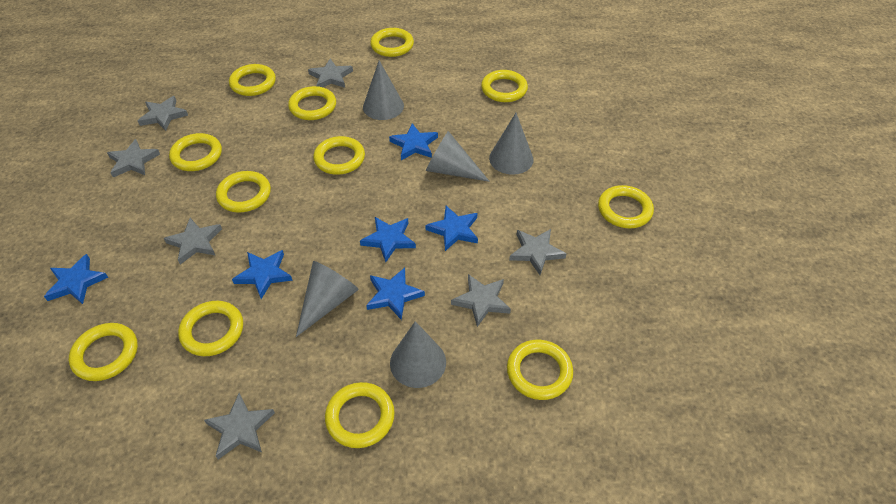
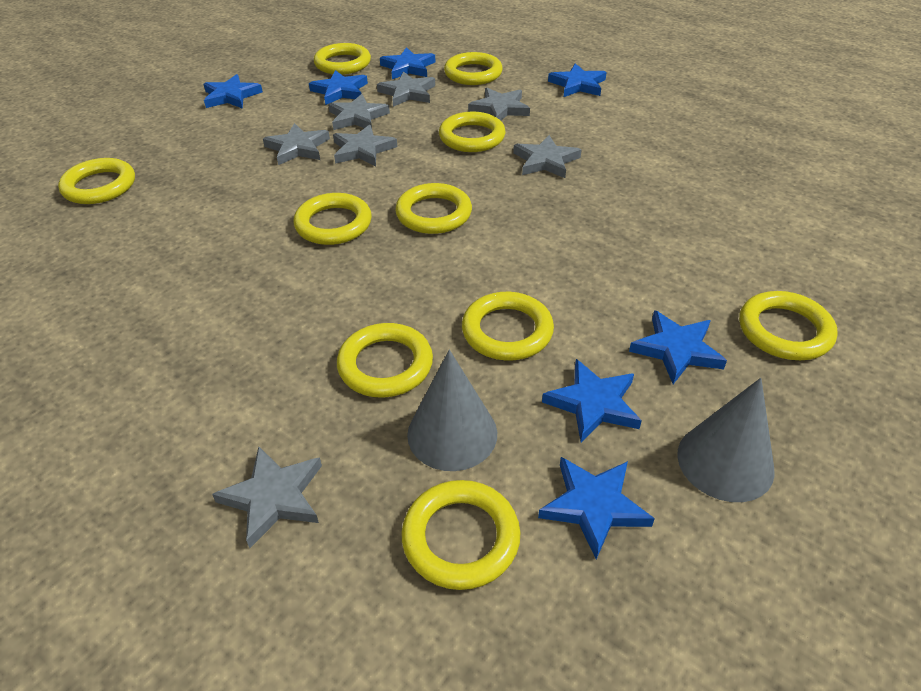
blue star: 6 -> 7
grey cone: 5 -> 2
yellow ring: 12 -> 10

